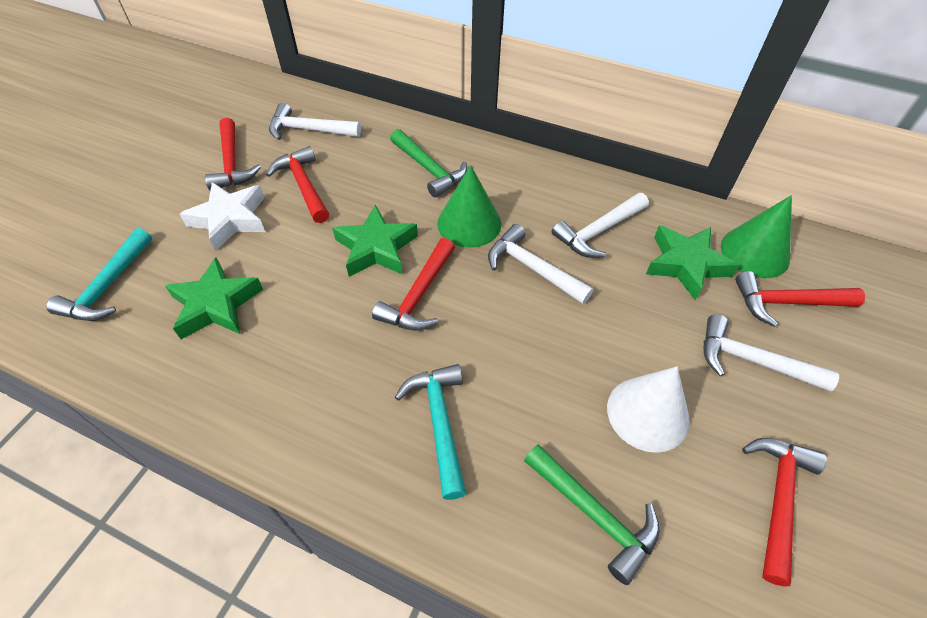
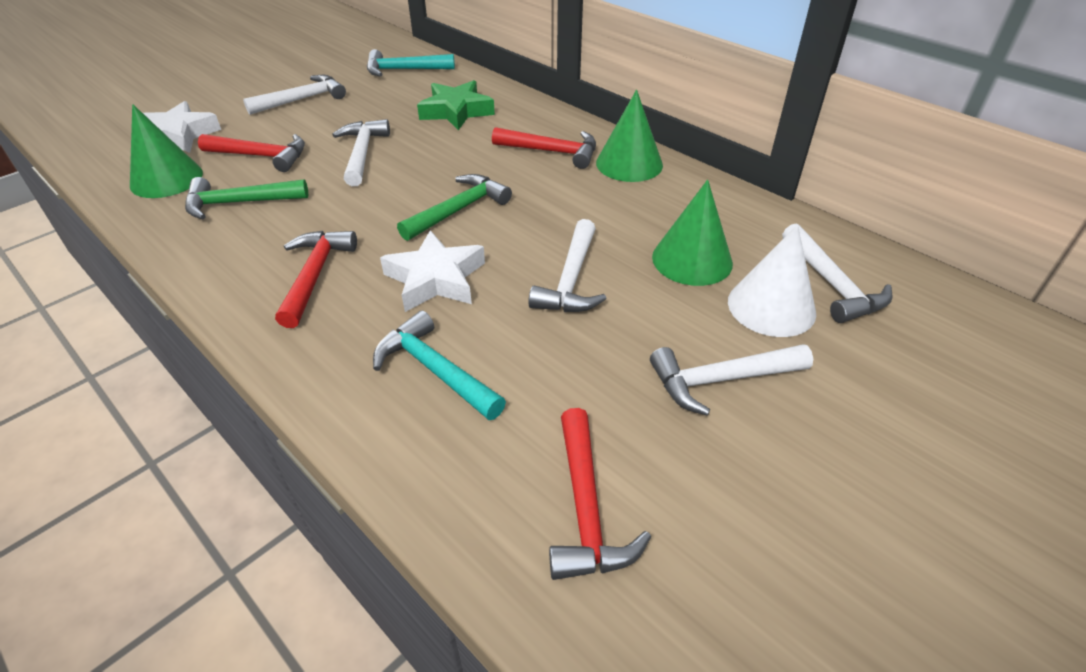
green cone: 2 -> 3
green star: 3 -> 1
red hammer: 5 -> 4
white hammer: 4 -> 5
white star: 1 -> 2

